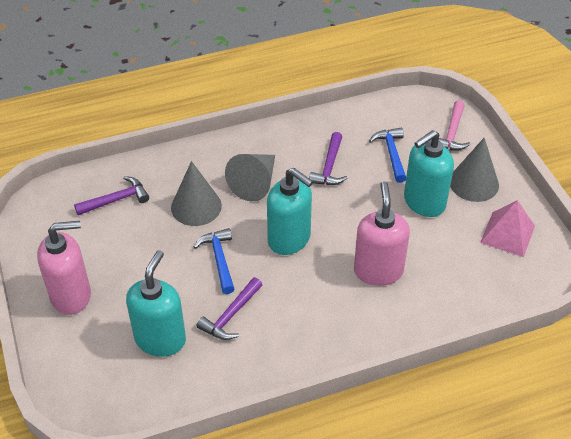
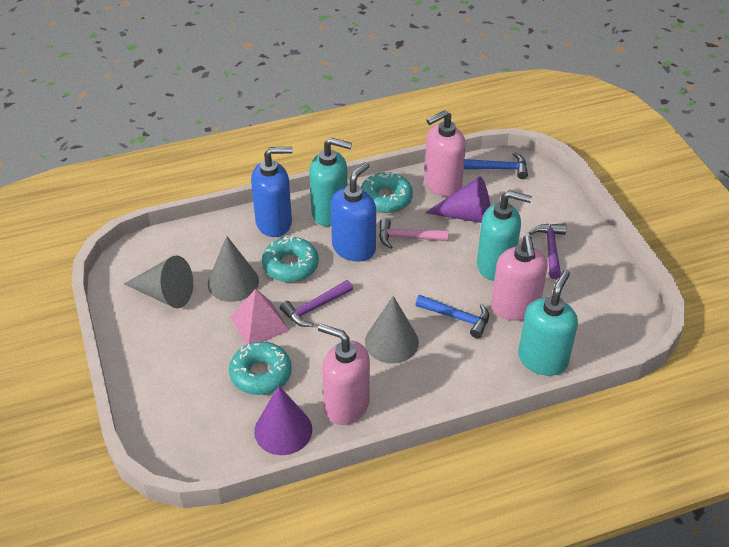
blue soap dispenser: 0 -> 2
pink soap dispenser: 2 -> 3
purple cone: 0 -> 2
purple hammer: 3 -> 2
turquoise donut: 0 -> 3

